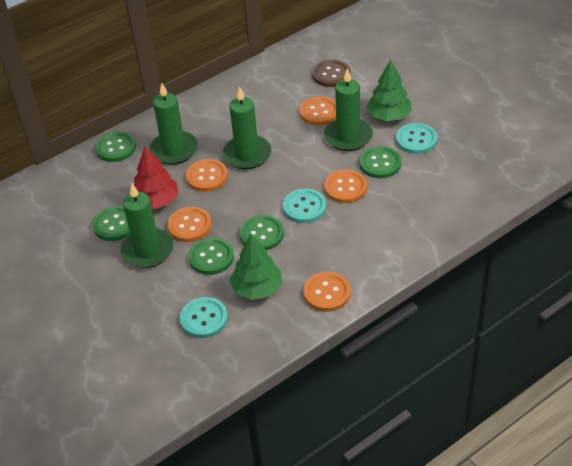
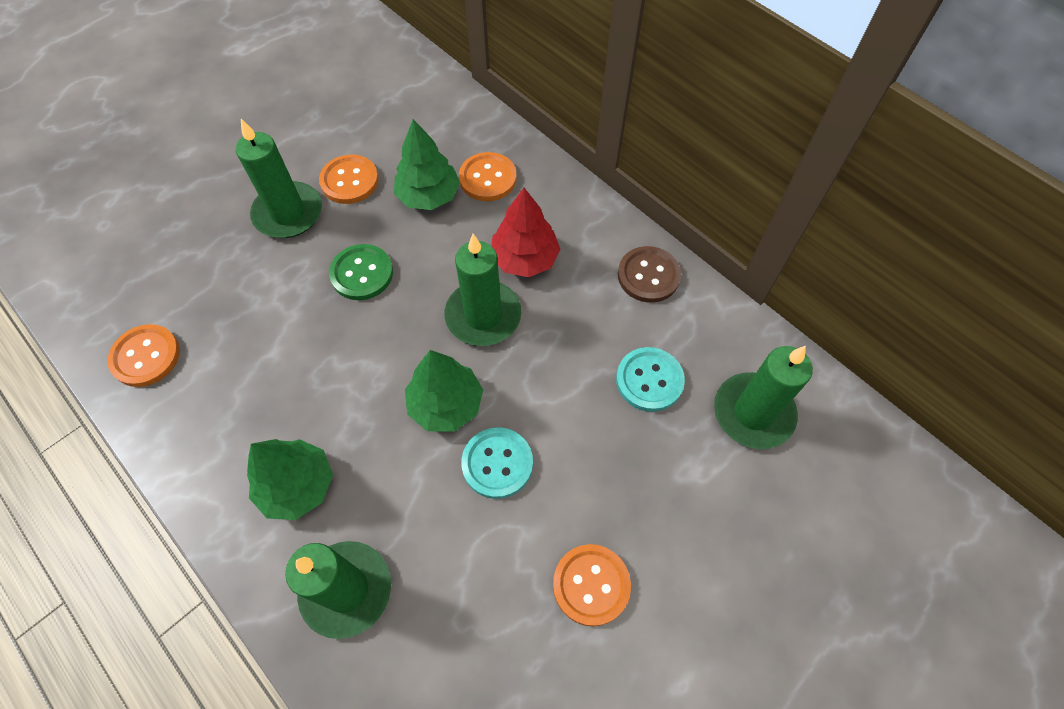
green button: 5 -> 1
green tree: 2 -> 3
orange button: 5 -> 4
turquoise button: 3 -> 2

